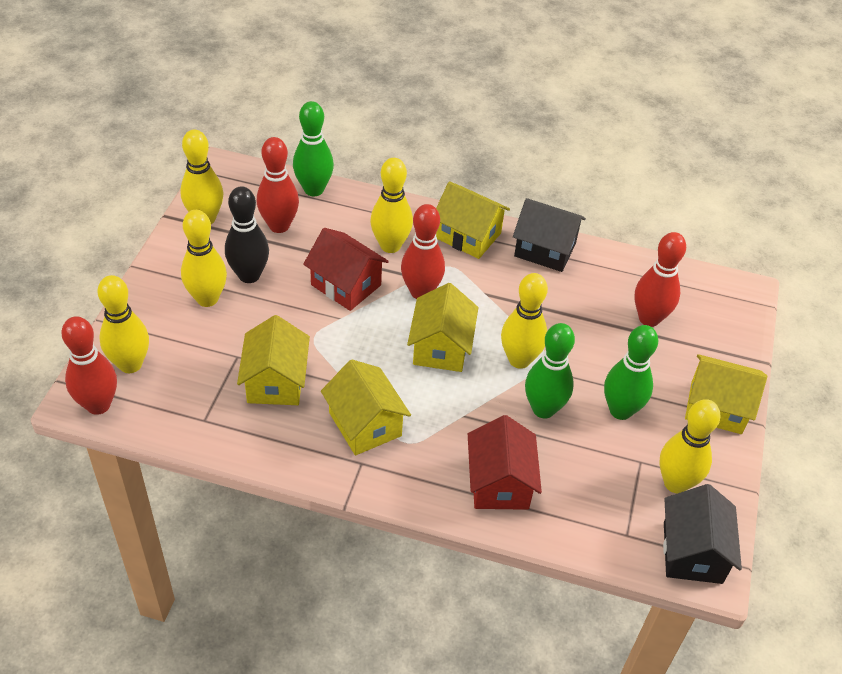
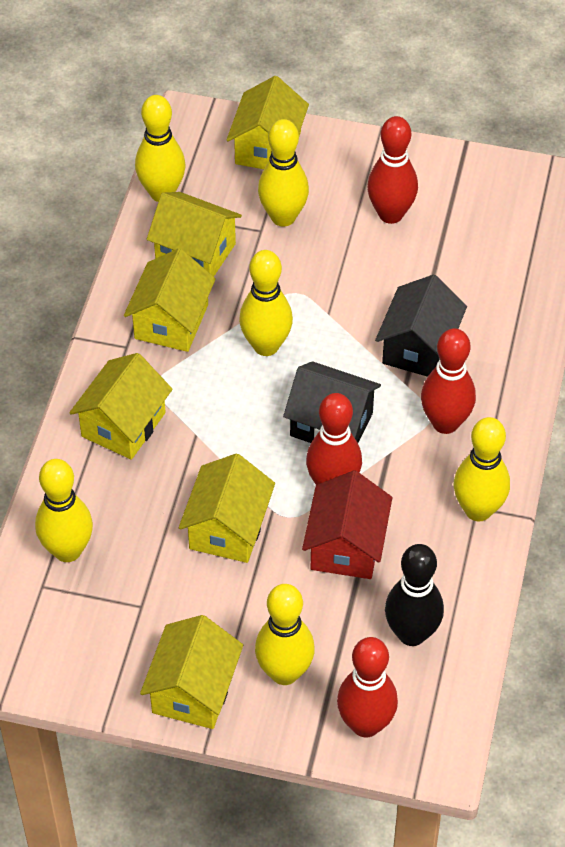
green bowling pin: 3 -> 0
red house: 2 -> 1
yellow house: 5 -> 6

